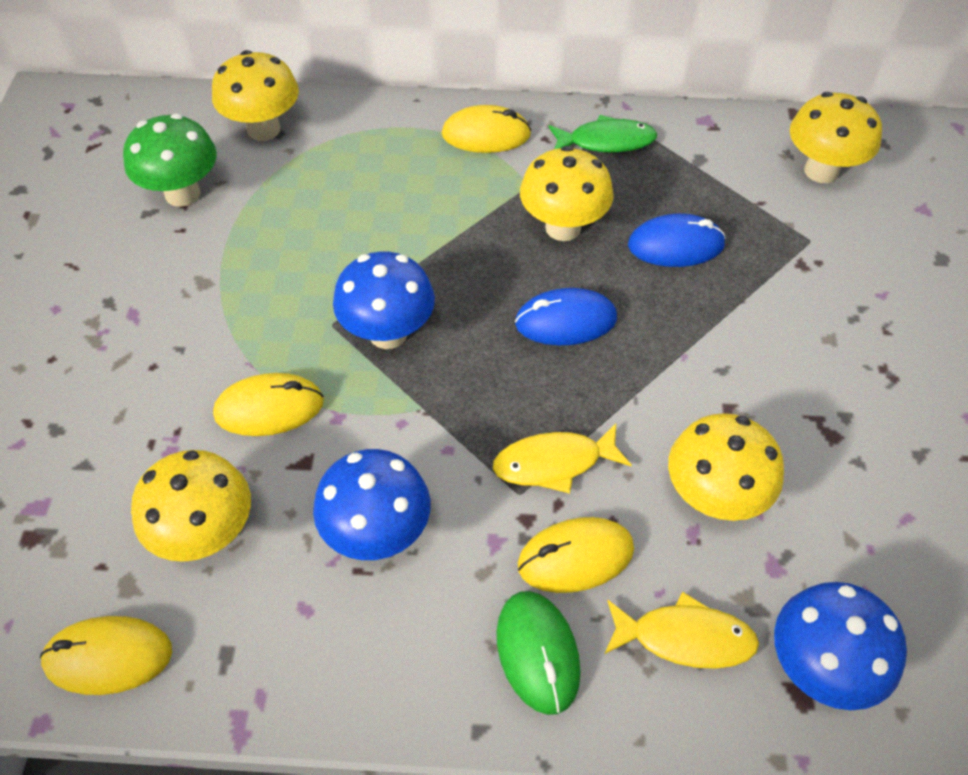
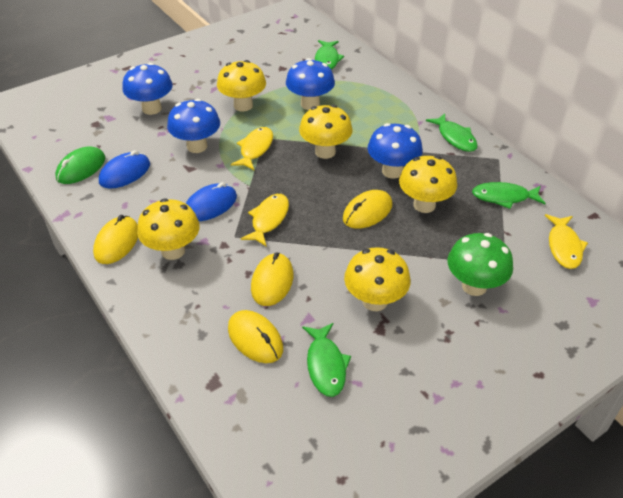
blue mushroom: 3 -> 4
green fish: 1 -> 4
yellow fish: 2 -> 3

